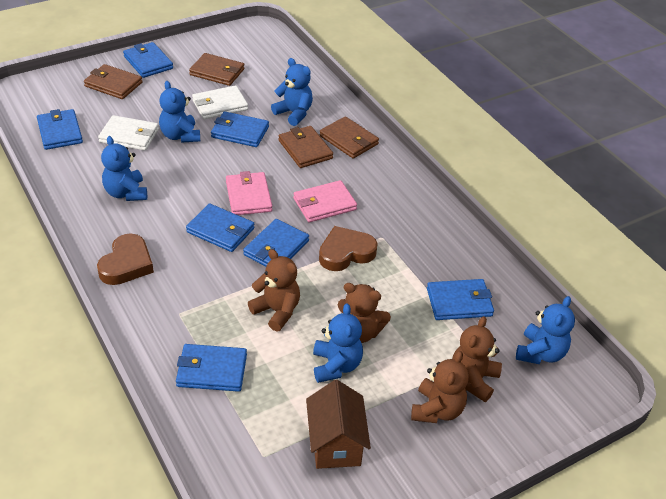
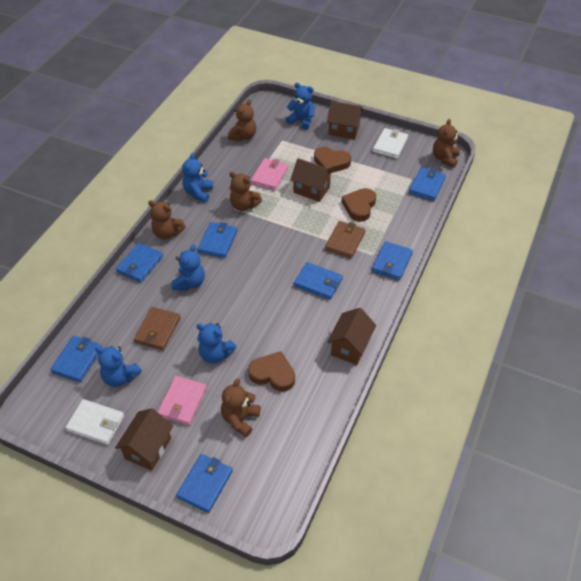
brown heart: 2 -> 3
brown house: 1 -> 4
brown teddy bear: 4 -> 5
brown wallet: 4 -> 2

